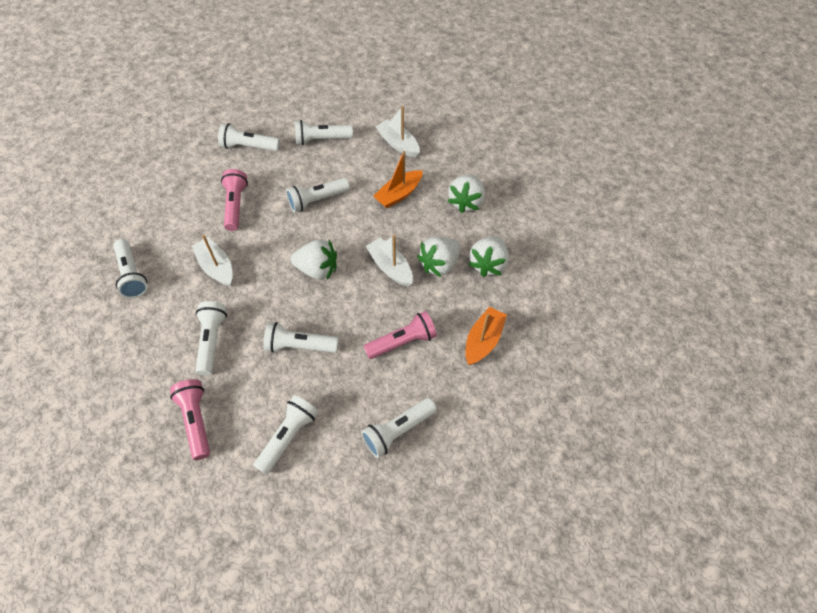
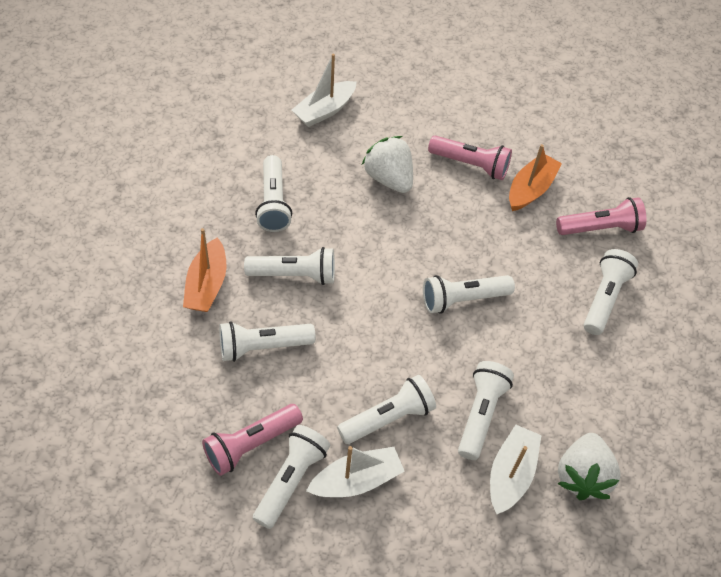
white strawberry: 4 -> 2

